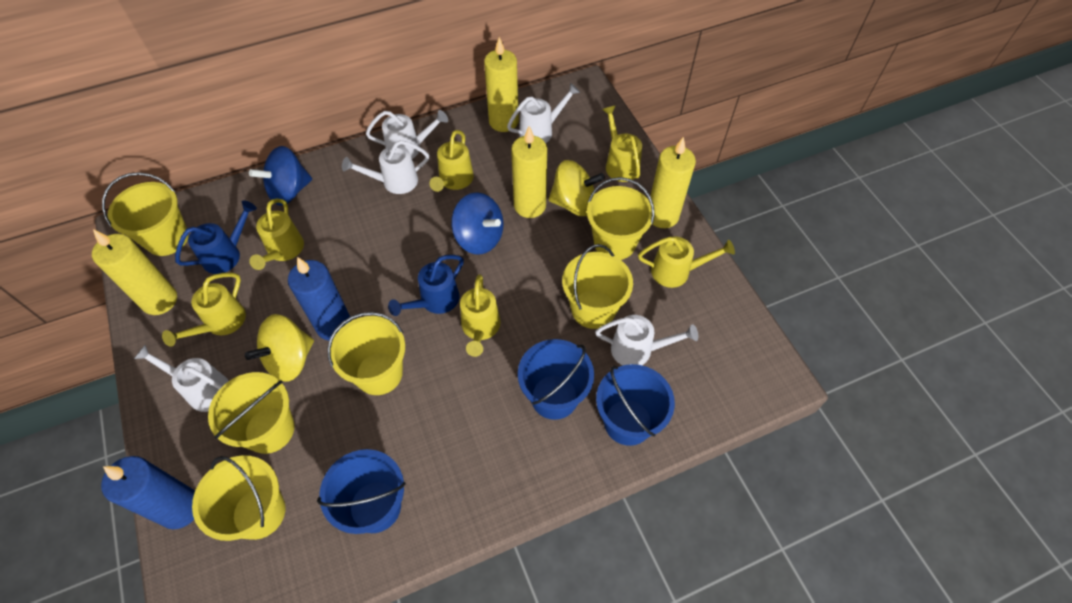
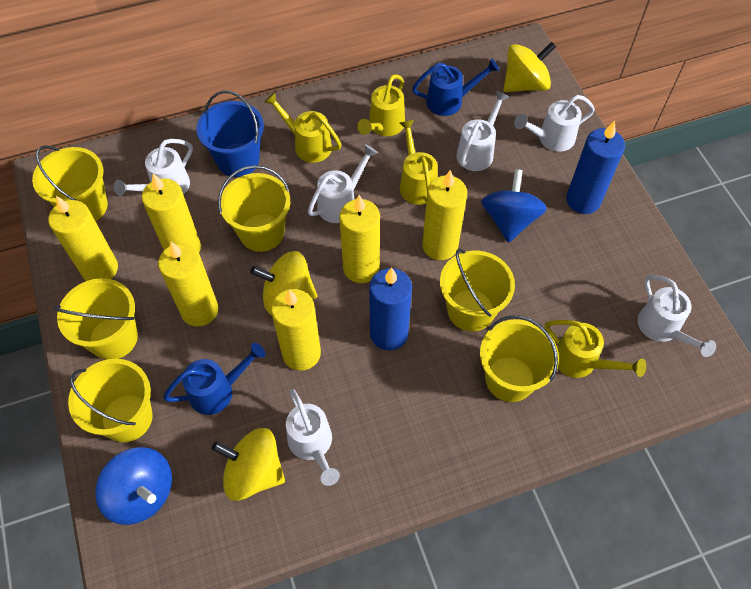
blue bucket: 3 -> 1
white watering can: 5 -> 6
yellow candle: 4 -> 6
yellow spinning top: 2 -> 3
yellow watering can: 6 -> 4

